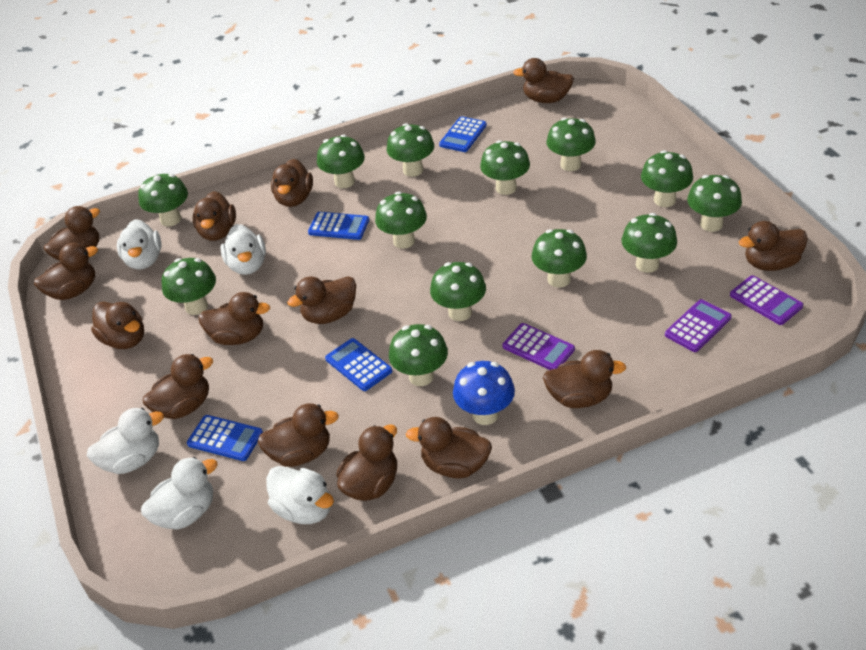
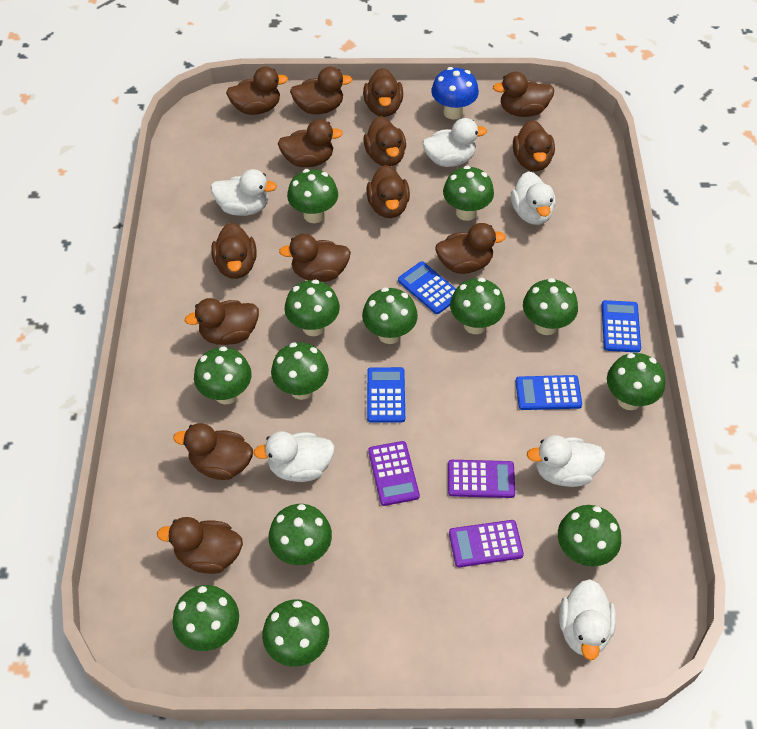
white duck: 5 -> 6

